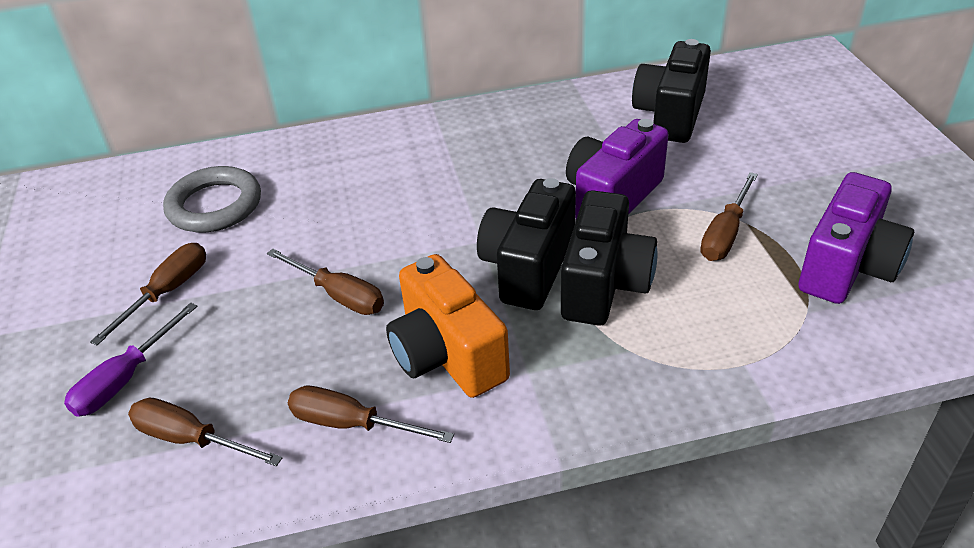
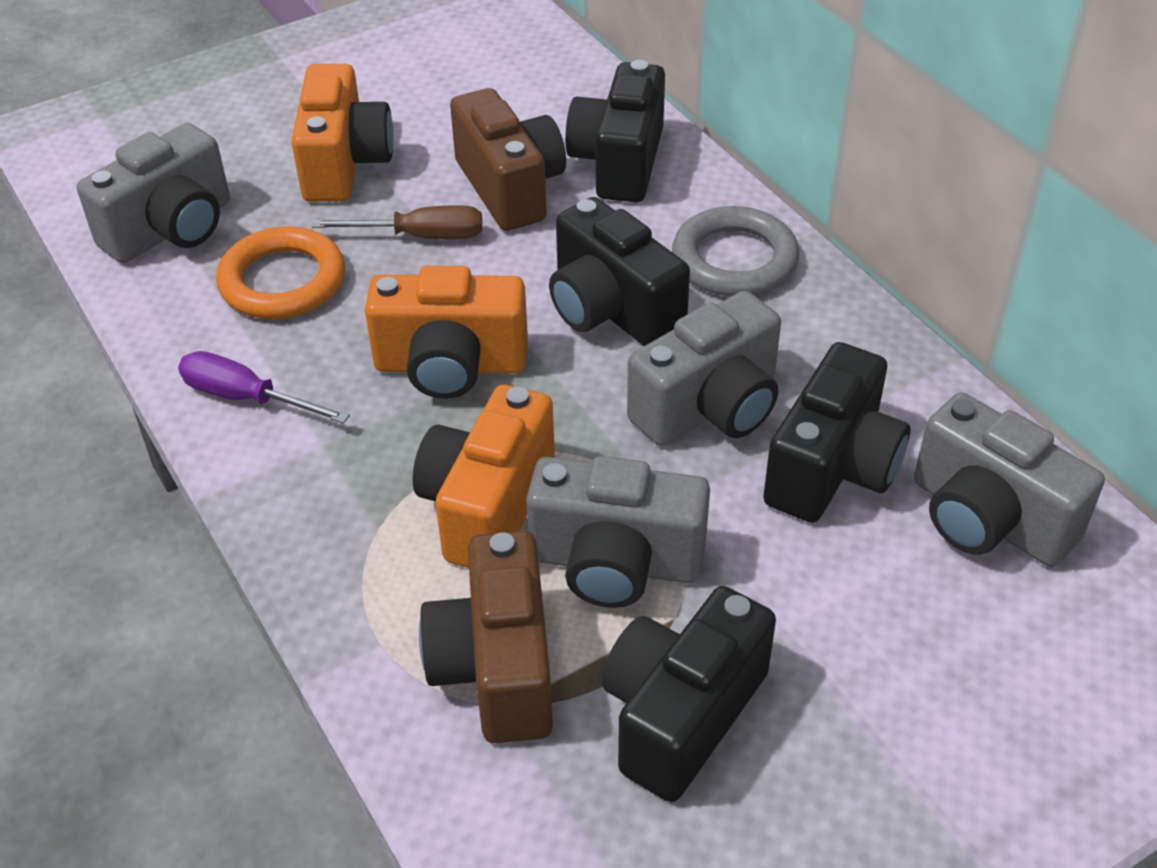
black camera: 3 -> 4
brown camera: 0 -> 2
brown screwdriver: 5 -> 1
grey camera: 0 -> 4
orange camera: 1 -> 3
orange ring: 0 -> 1
purple camera: 2 -> 0

